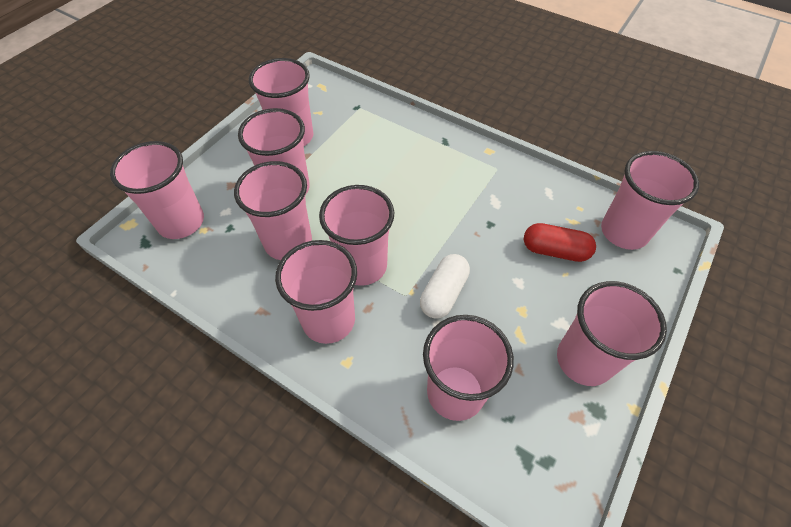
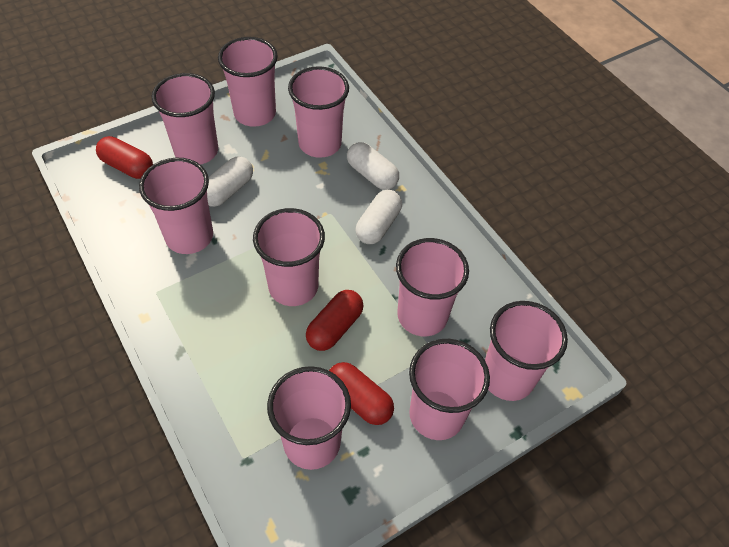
red capsule: 1 -> 3
white capsule: 1 -> 3

